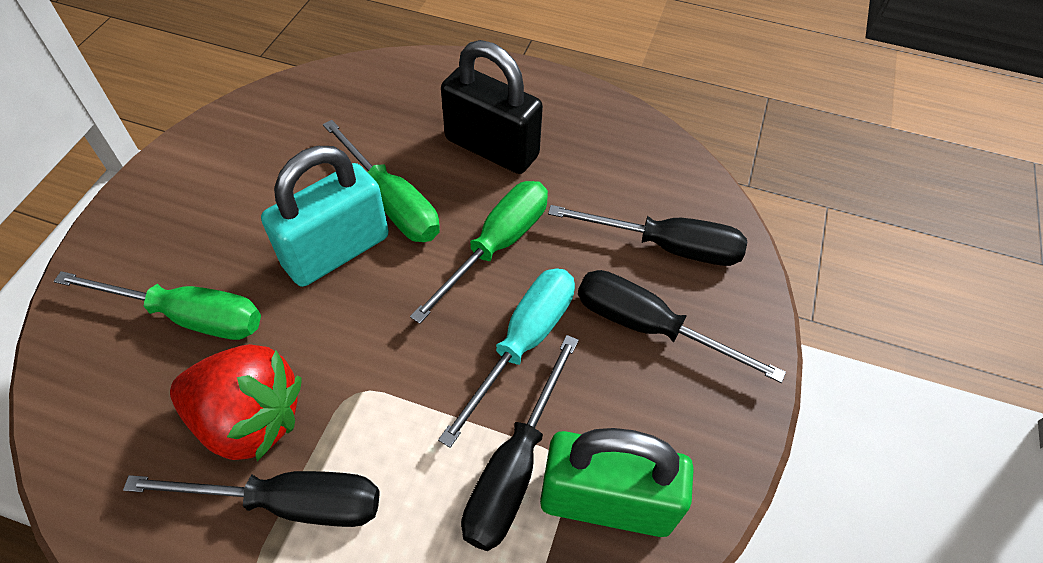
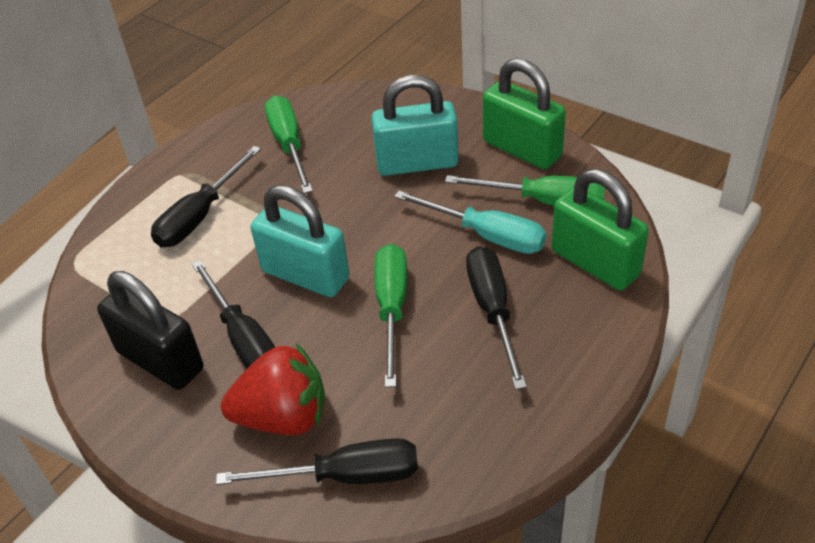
green padlock: 1 -> 2
turquoise padlock: 1 -> 2

